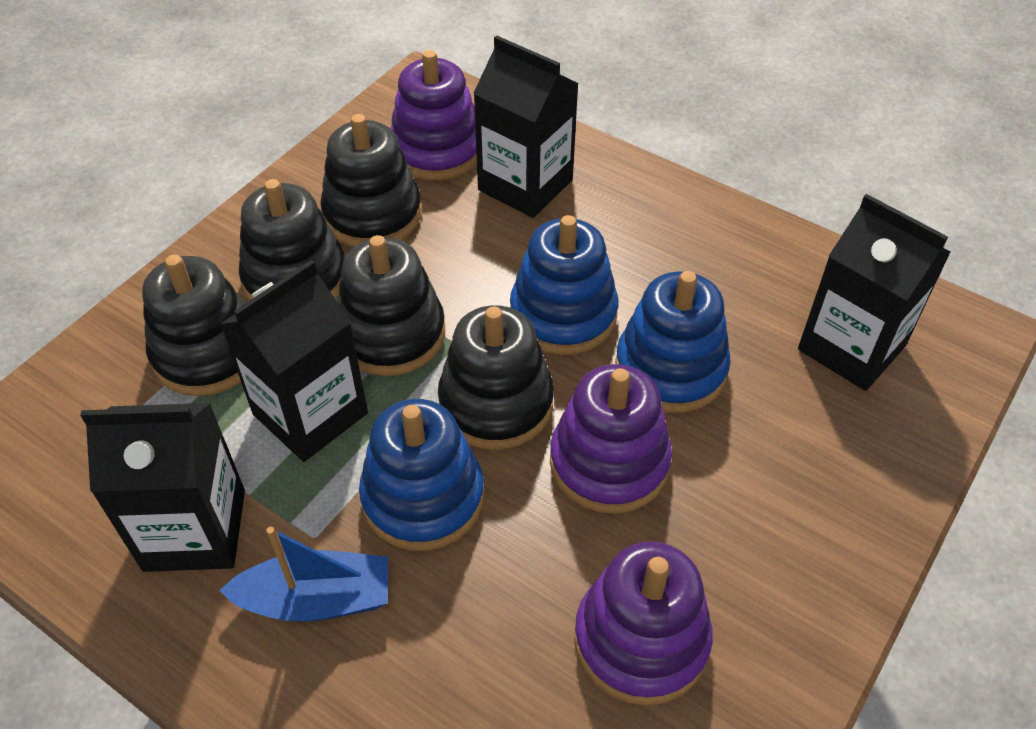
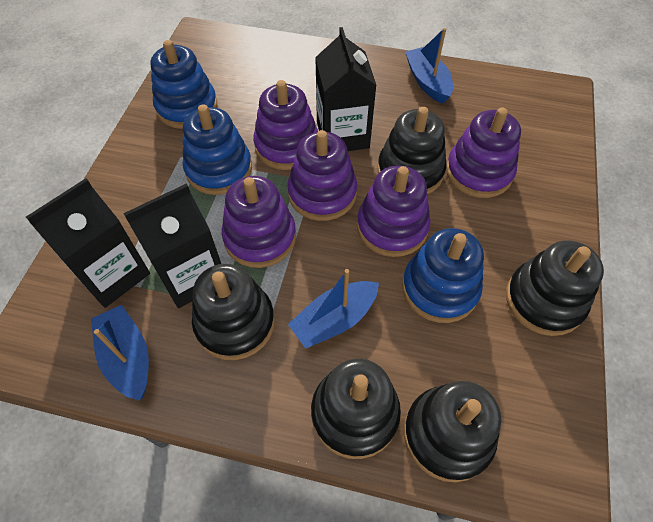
black carton: 4 -> 3
blue boat: 1 -> 3
purple stacking toy: 3 -> 5

